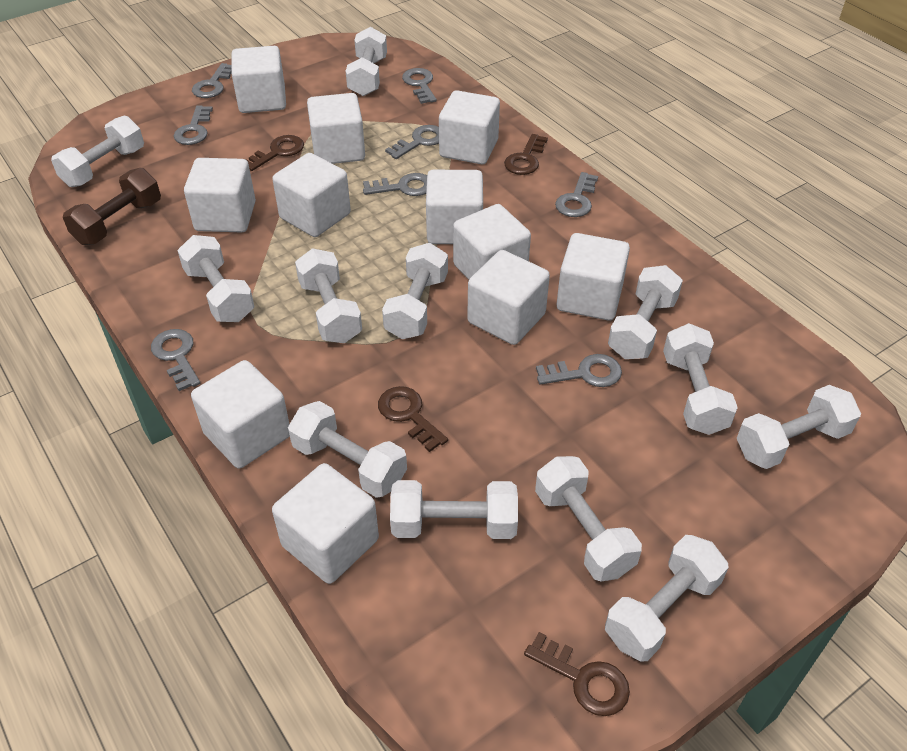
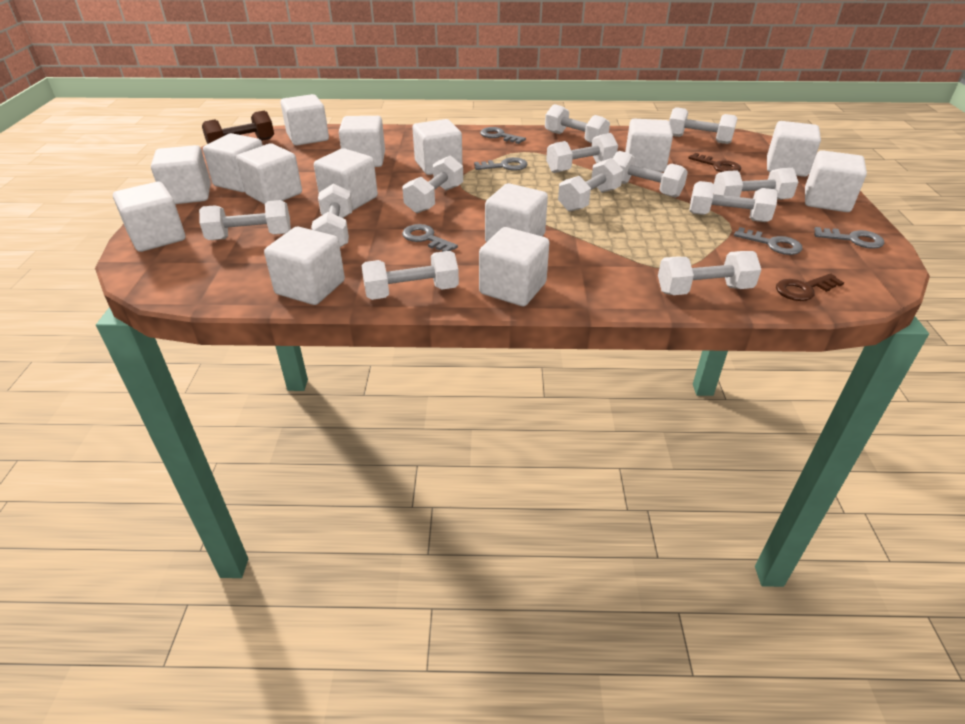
brown key: 4 -> 2
grey key: 8 -> 5
white cube: 11 -> 14

